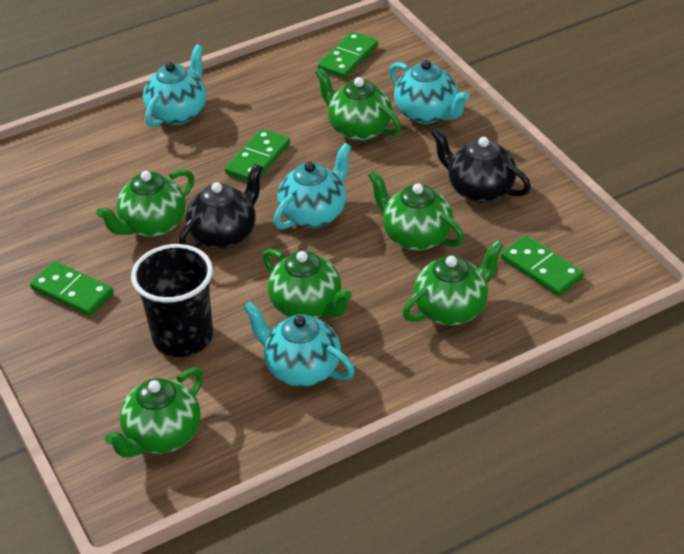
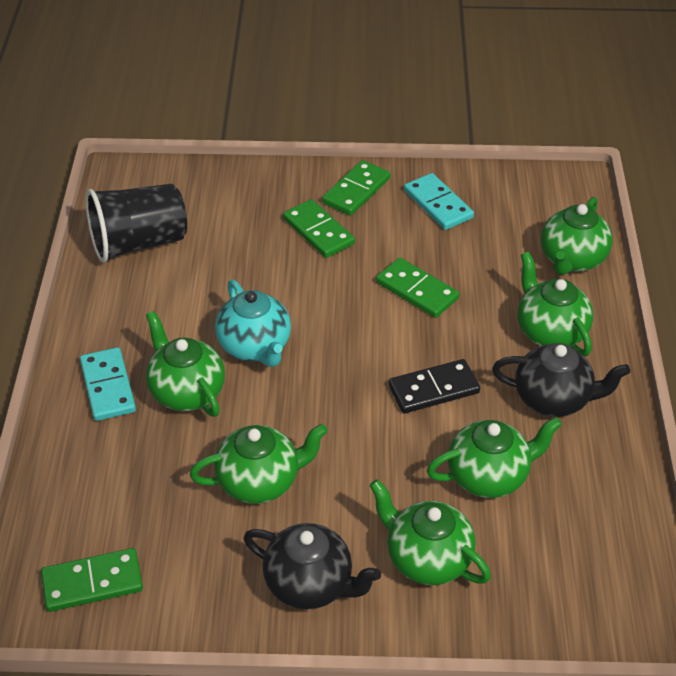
black domino: 0 -> 1
turquoise domino: 0 -> 2
turquoise teapot: 4 -> 1

